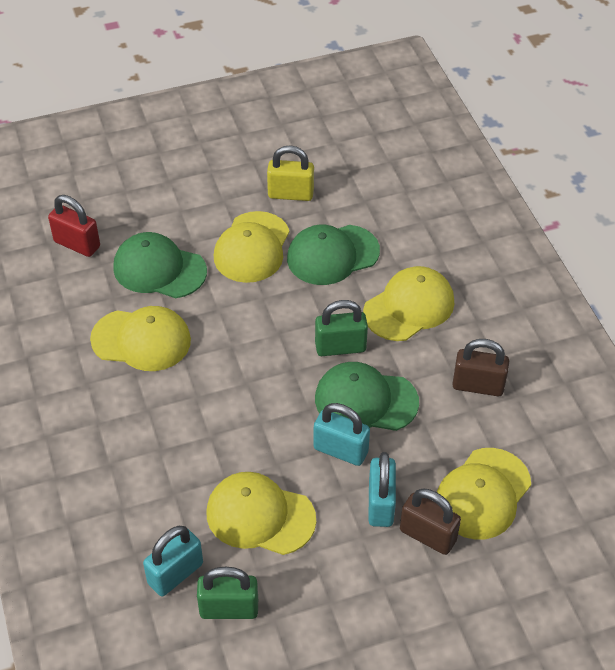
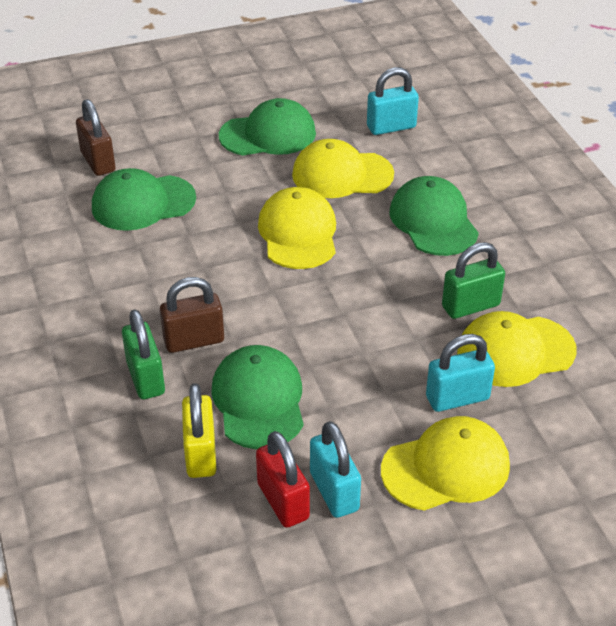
green cap: 3 -> 4
yellow cap: 5 -> 4

